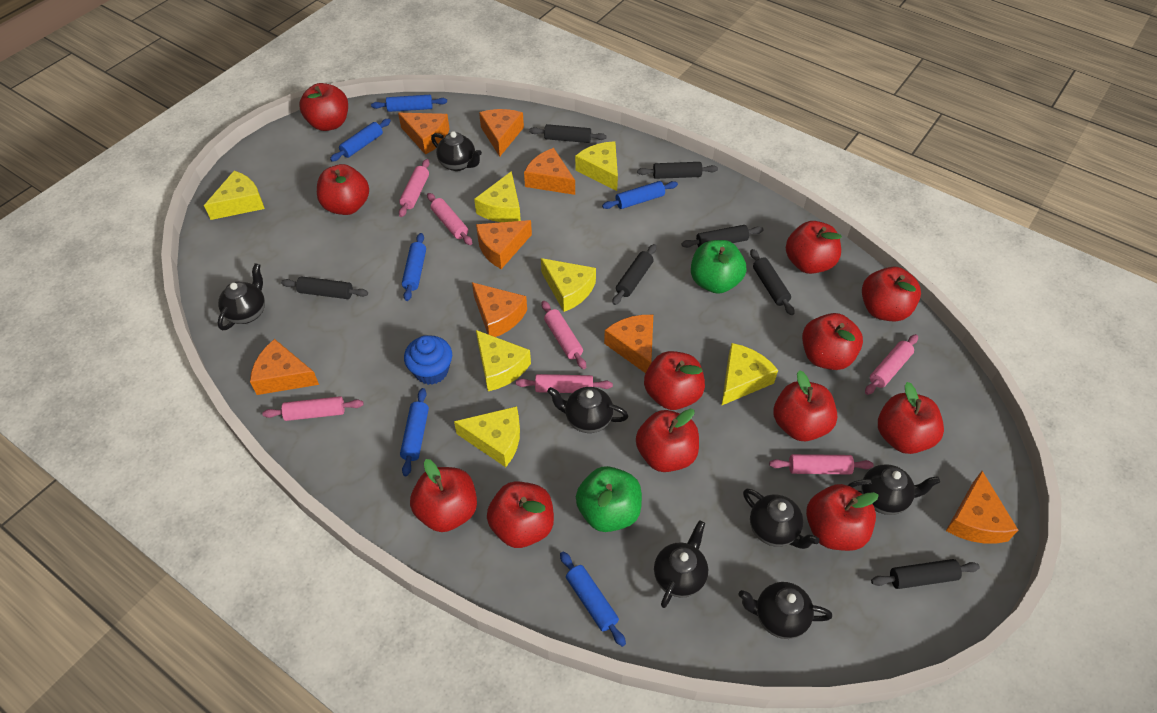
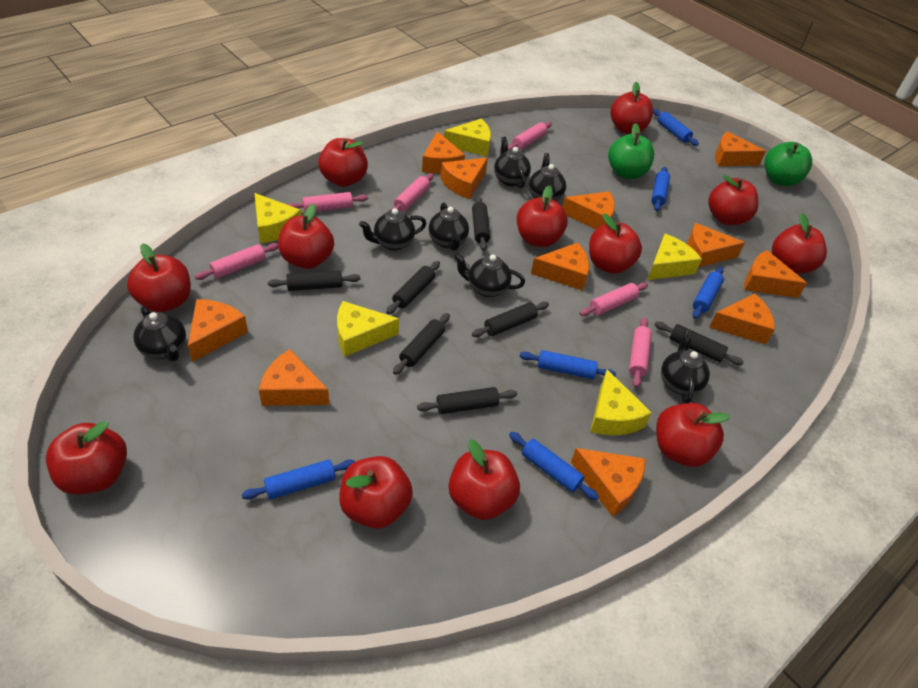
blue cupcake: 1 -> 0
orange cheese: 8 -> 11
pink rolling pin: 7 -> 6
yellow cheese: 7 -> 5

